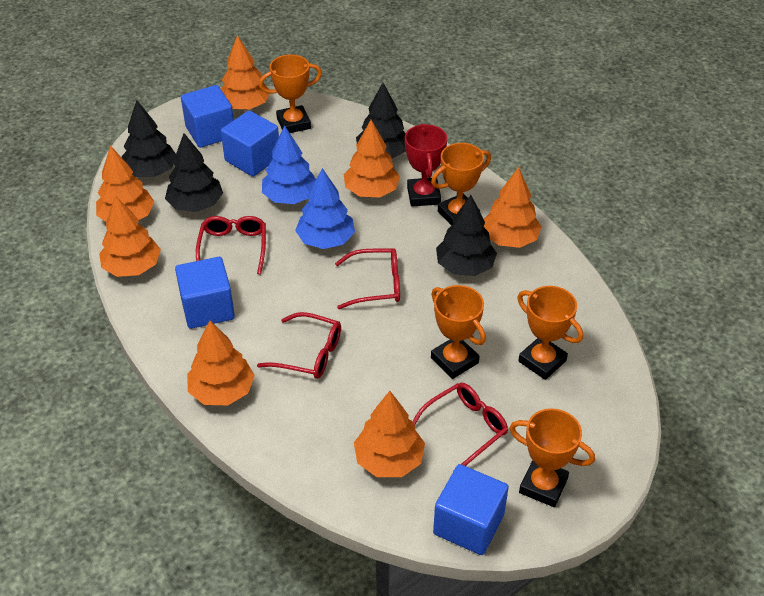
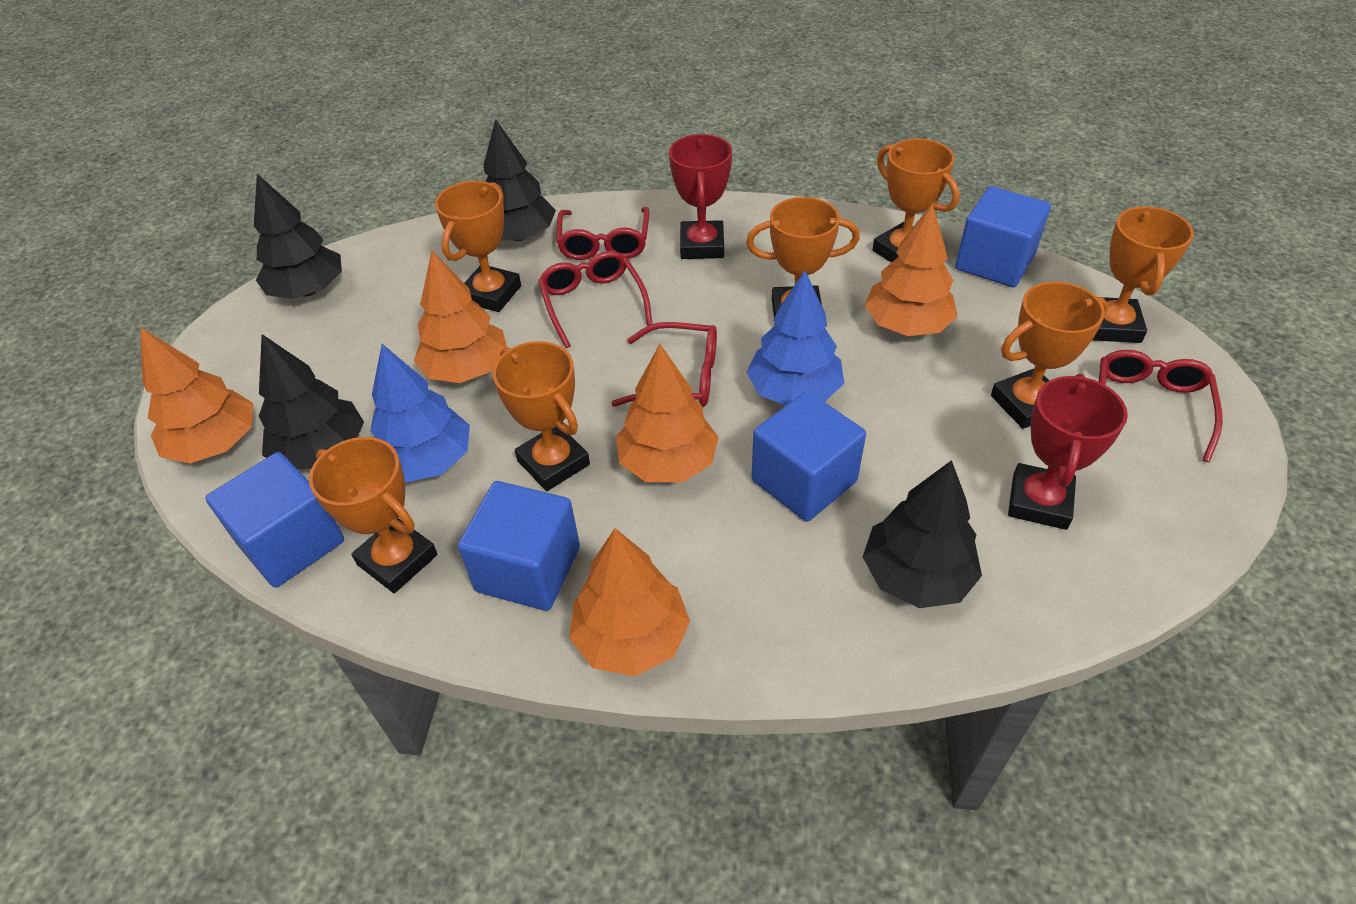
orange tree: 7 -> 5
orange trophy: 5 -> 7
red trophy: 1 -> 2

